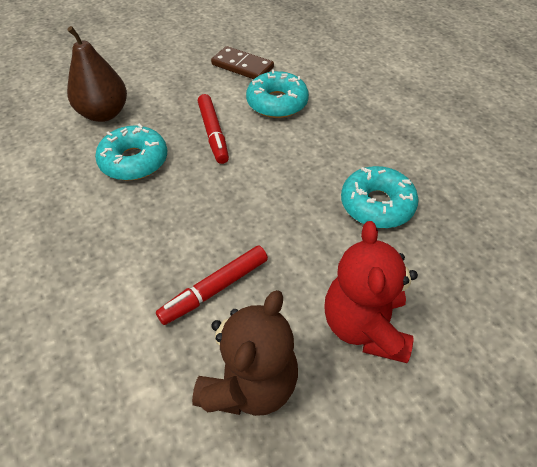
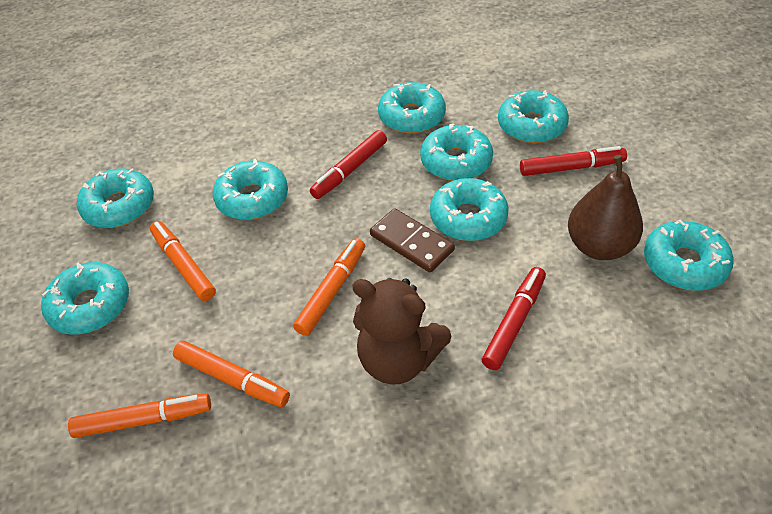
orange marker: 0 -> 4
red marker: 2 -> 3
red teddy bear: 1 -> 0
turquoise donut: 3 -> 8

